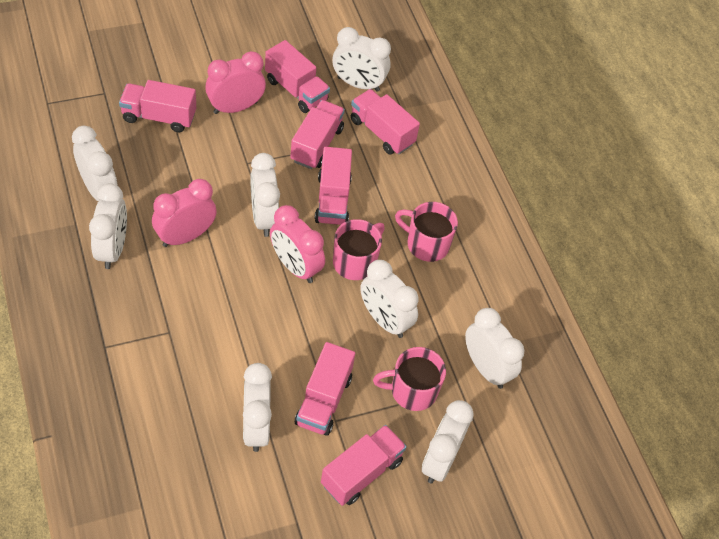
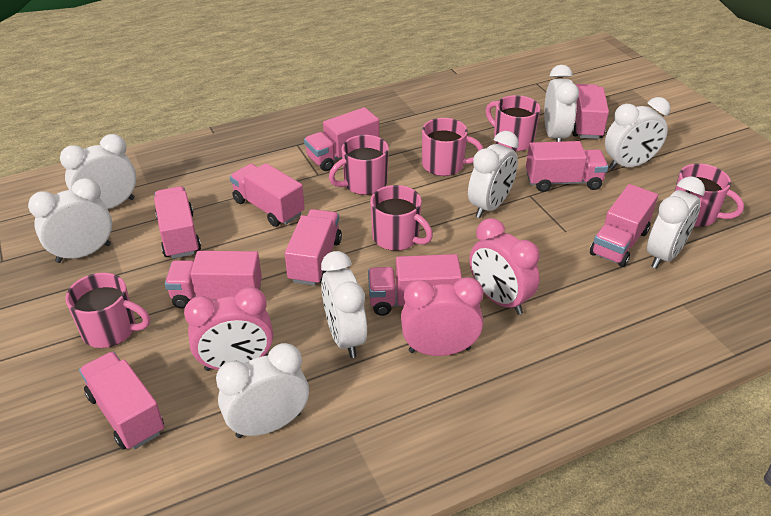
pink mug: 3 -> 6
pink truck: 7 -> 10

